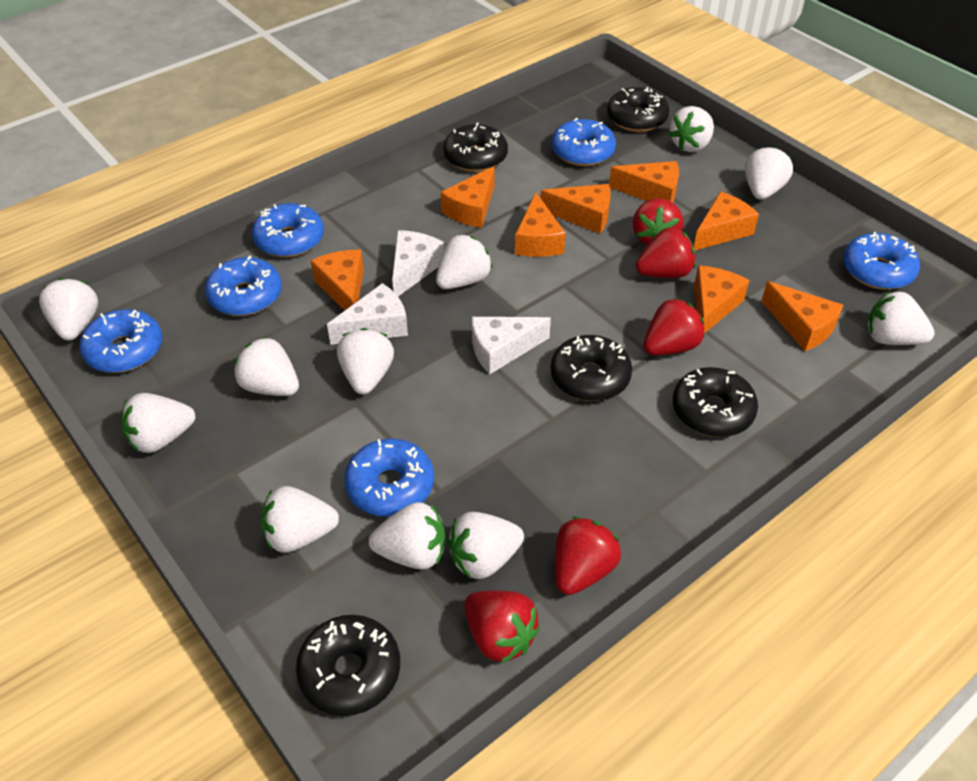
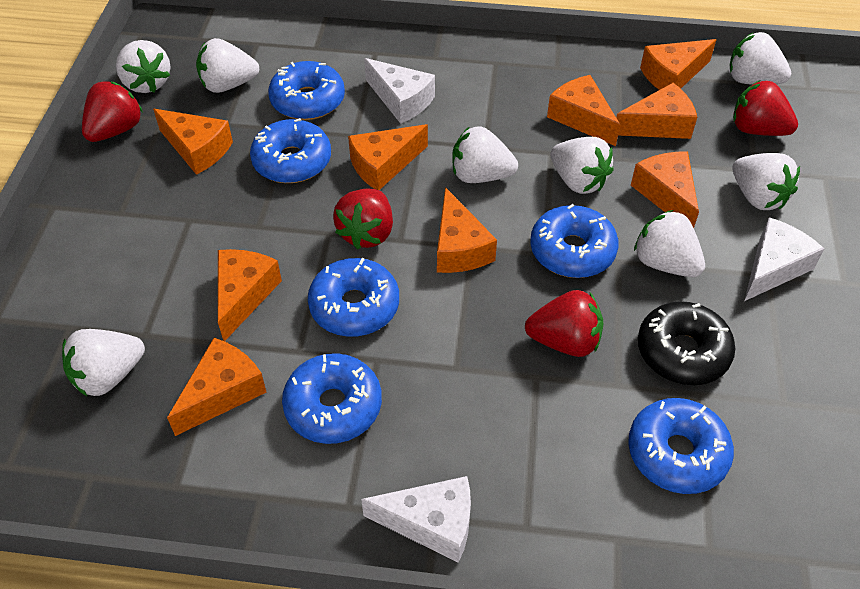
black donut: 5 -> 1
orange cheese: 8 -> 9
red strawberry: 5 -> 4
white strawberry: 11 -> 8

